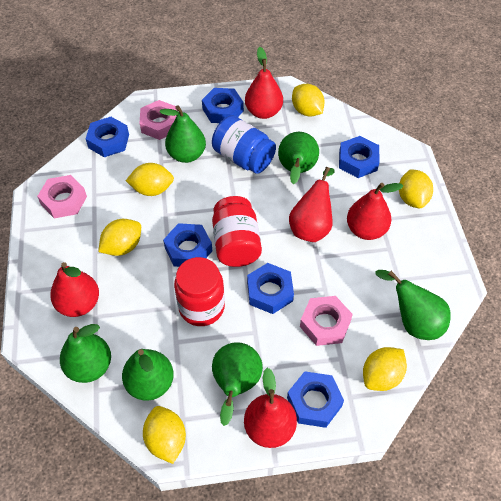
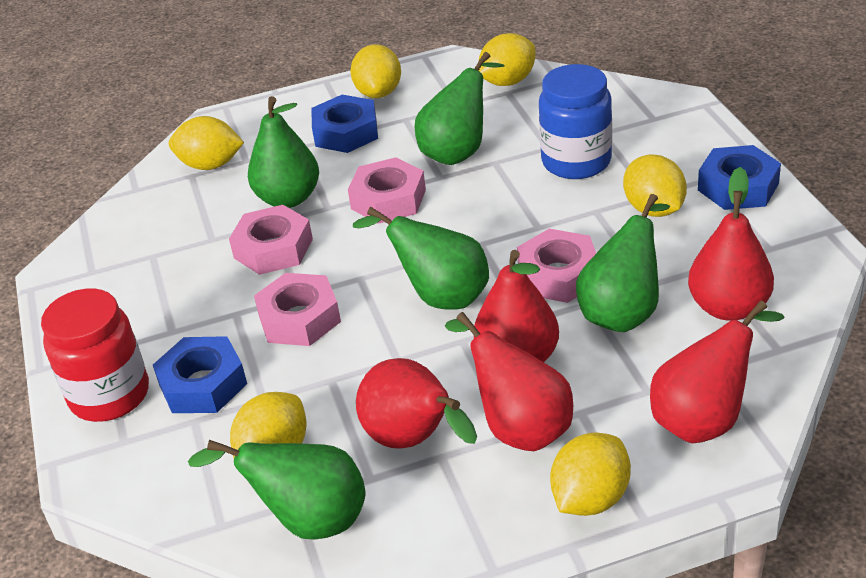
blue nut: 6 -> 3
green pear: 6 -> 5
pink nut: 3 -> 4
red jar: 2 -> 1

